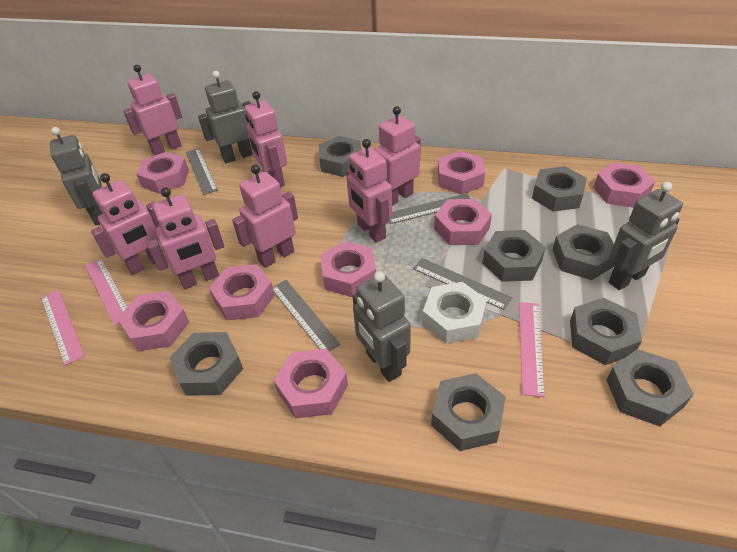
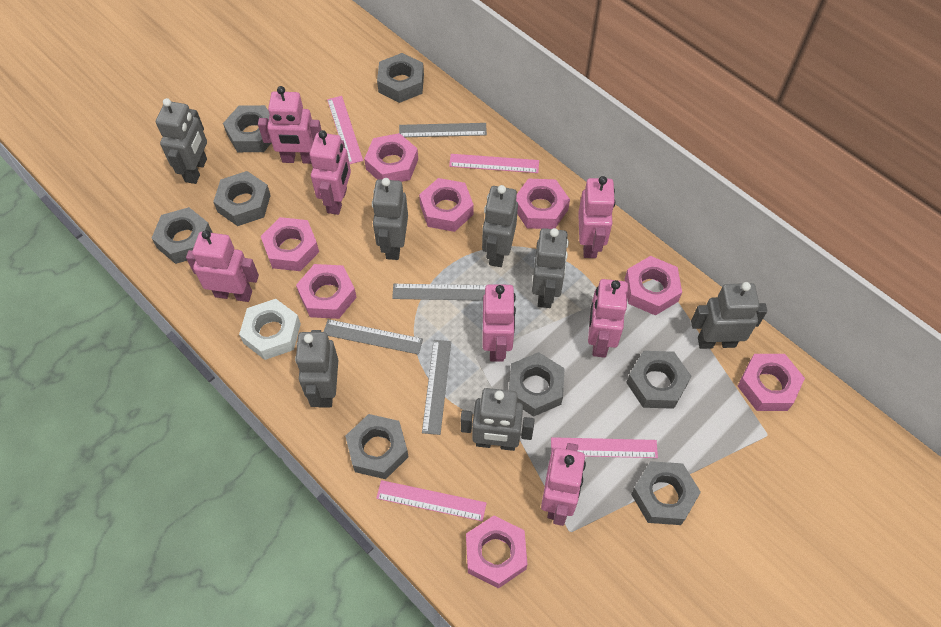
grey robot: 4 -> 7
pink ruler: 3 -> 4

